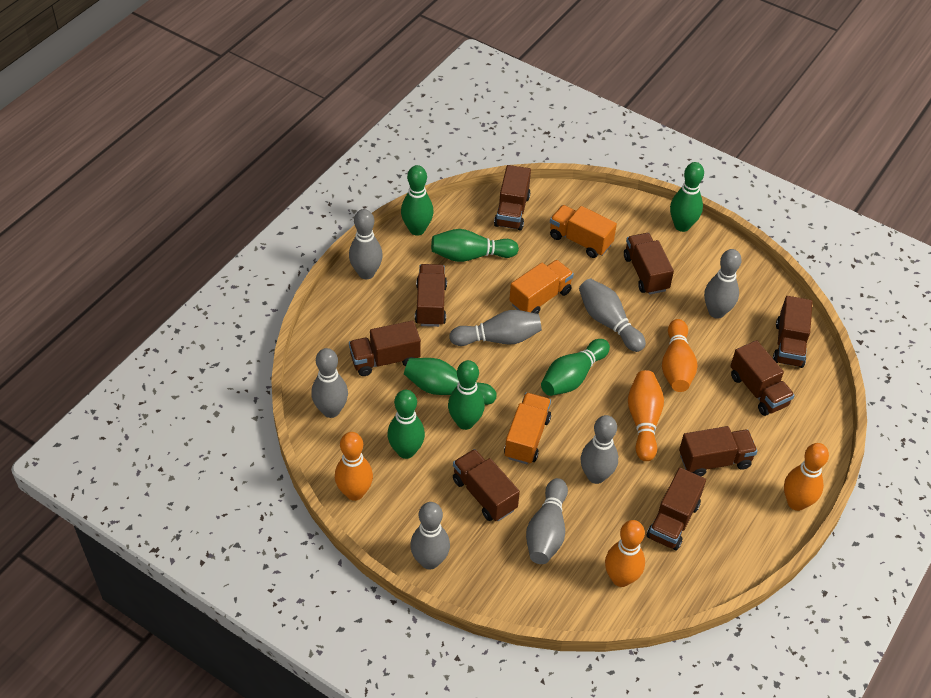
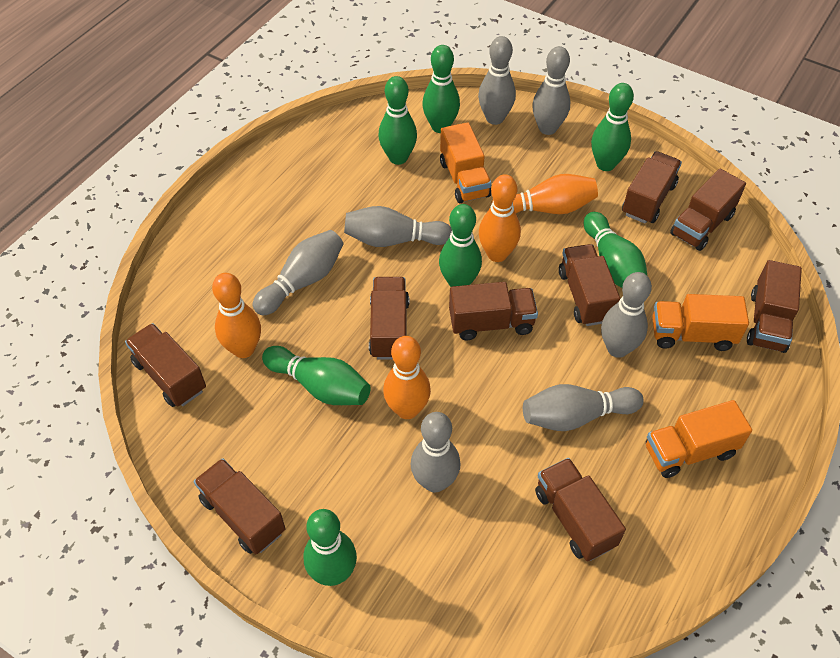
grey bowling pin: 8 -> 7
orange bowling pin: 5 -> 4

